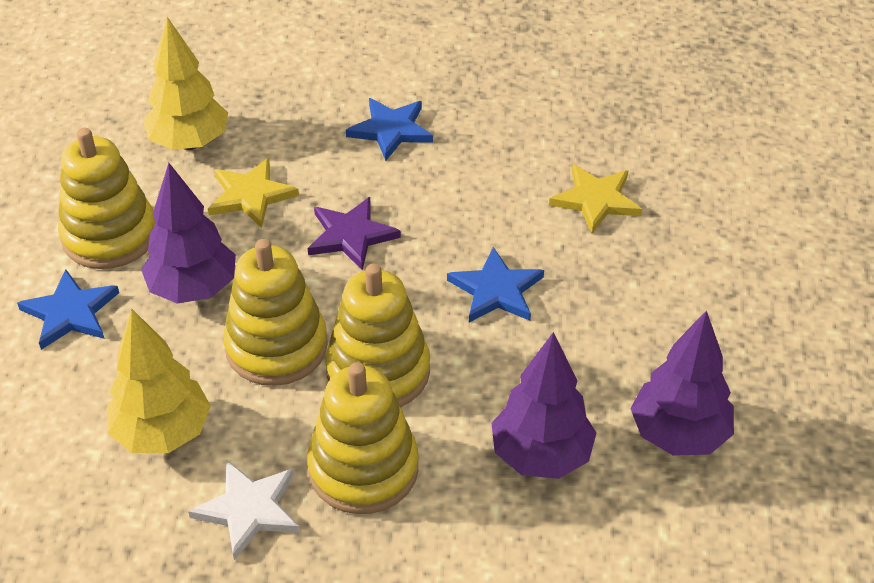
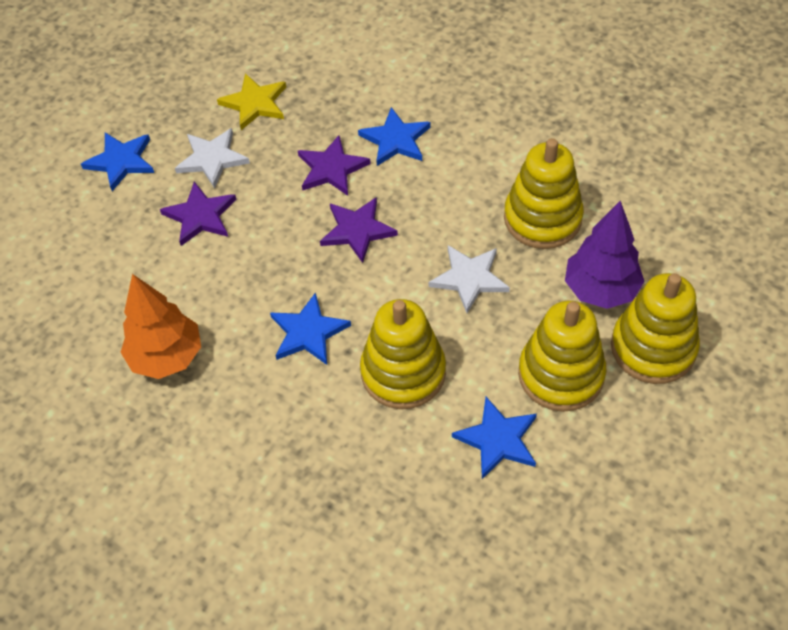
blue star: 3 -> 4
orange tree: 0 -> 1
purple star: 1 -> 3
purple tree: 3 -> 1
white star: 1 -> 2
yellow star: 2 -> 1
yellow tree: 2 -> 0

